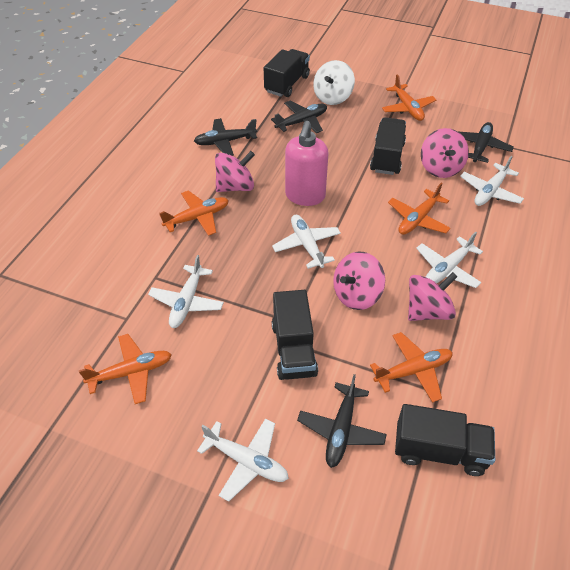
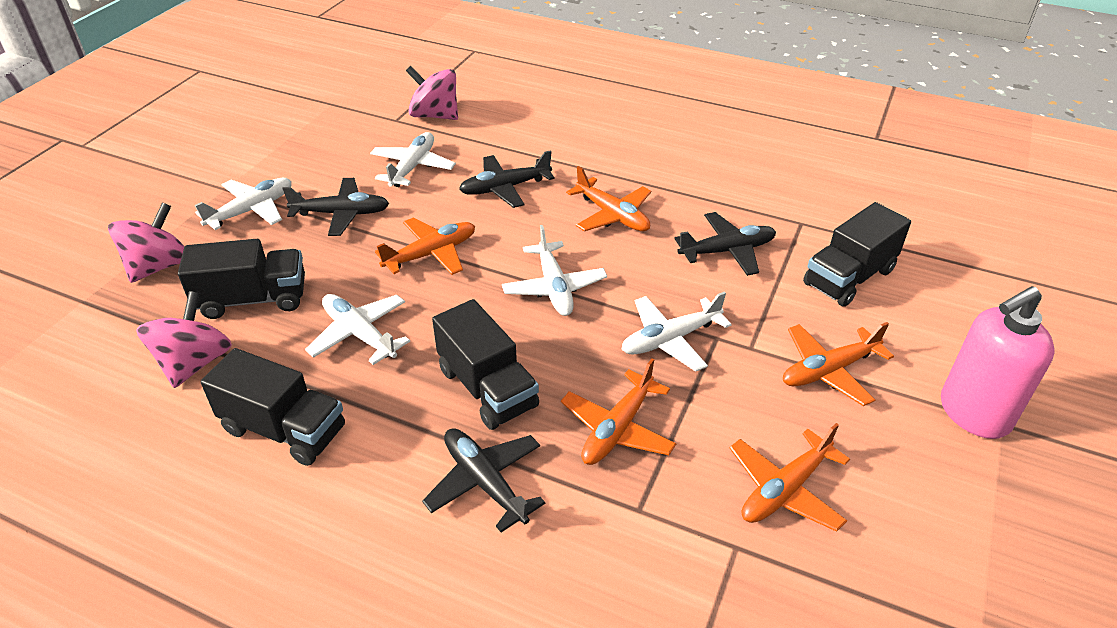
pink spinning top: 4 -> 3
white spinning top: 1 -> 0

